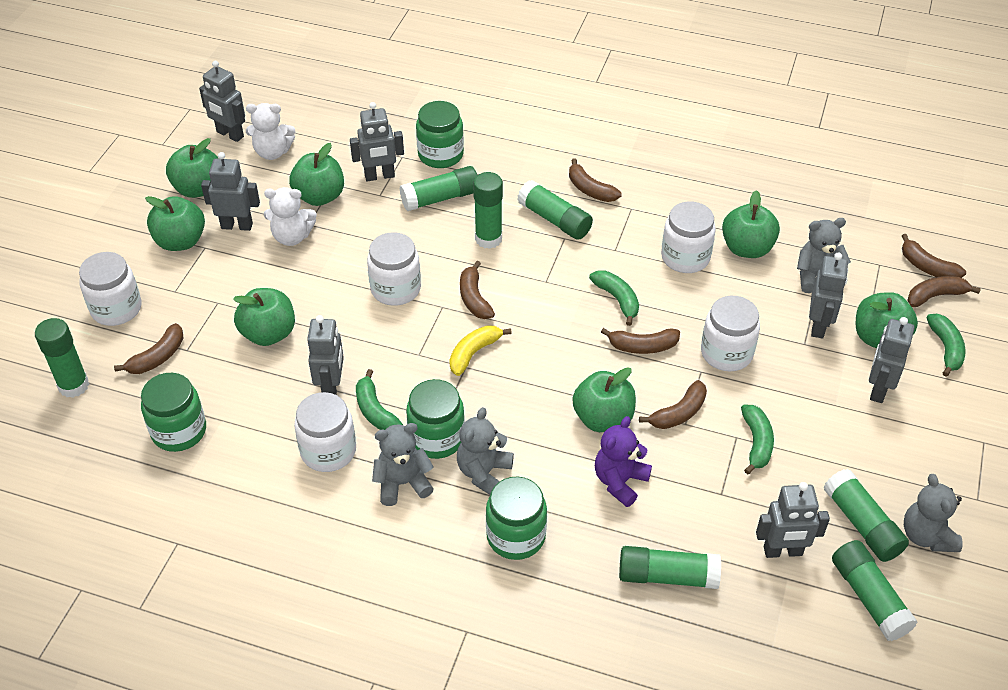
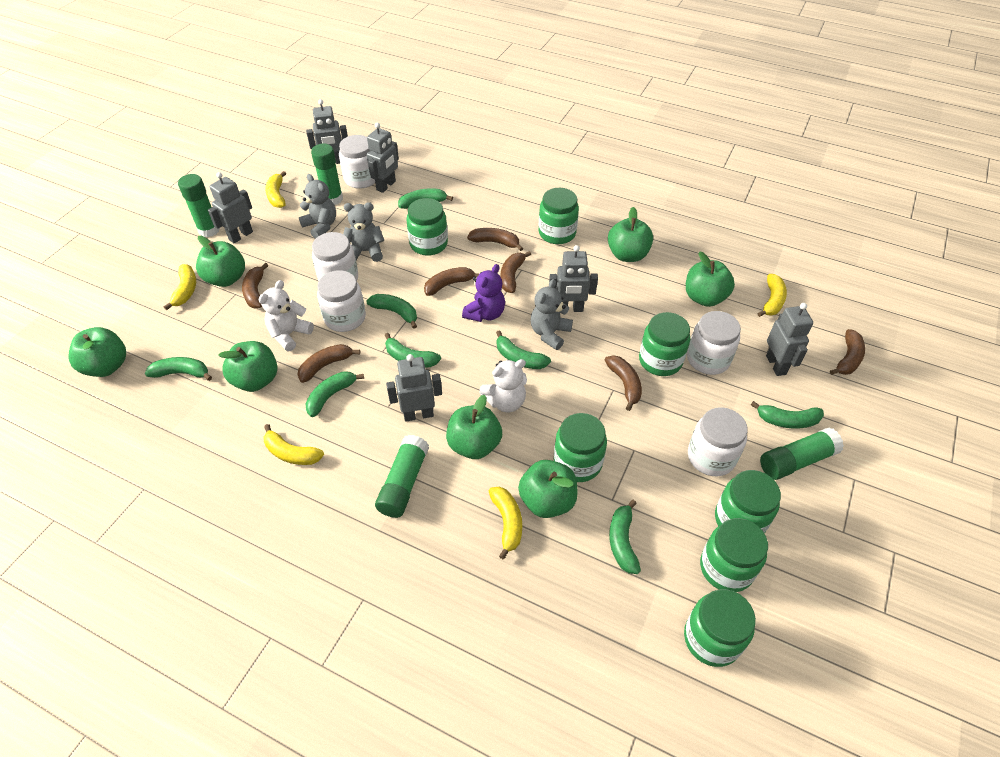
green banana: 4 -> 8
green glue stick: 7 -> 4
green jar: 4 -> 7
grey robot: 7 -> 6
grey teddy bear: 4 -> 3
yellow banana: 1 -> 5

